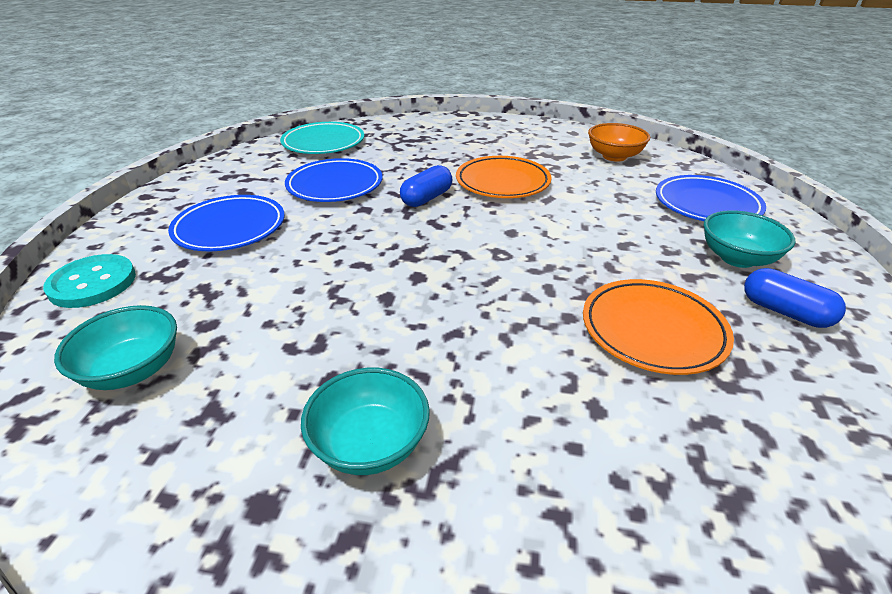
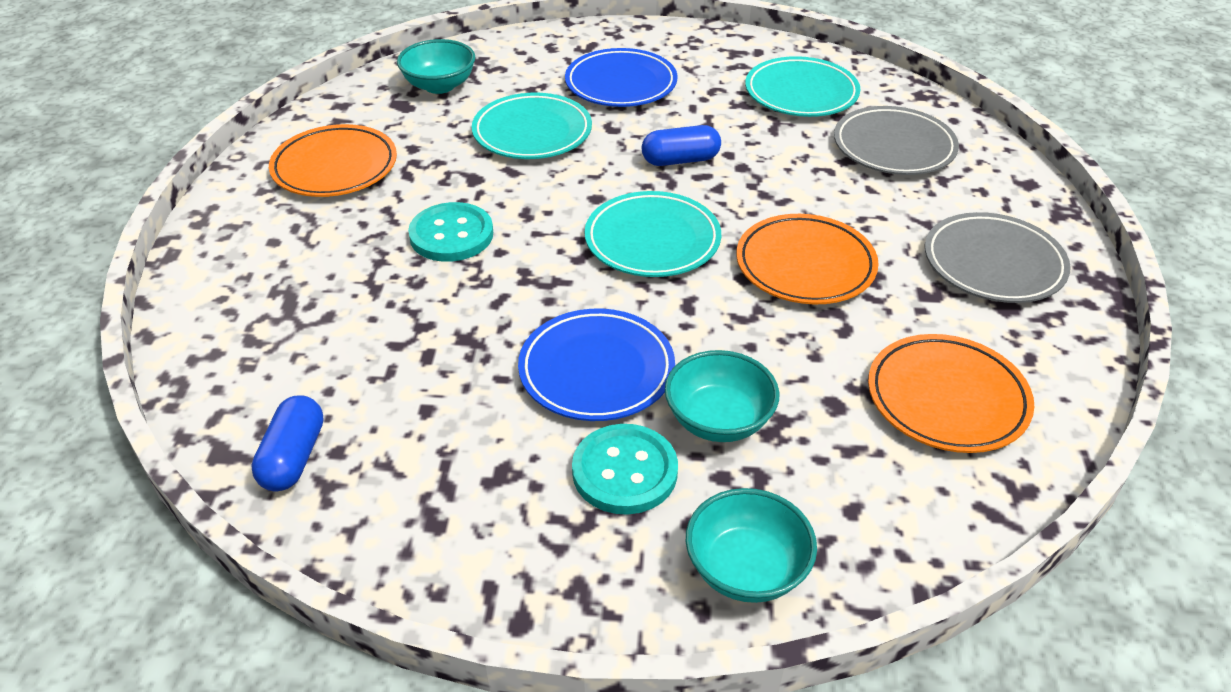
blue plate: 3 -> 2
grey plate: 0 -> 2
orange bowl: 1 -> 0
orange plate: 2 -> 3
turquoise button: 1 -> 2
turquoise plate: 1 -> 3

